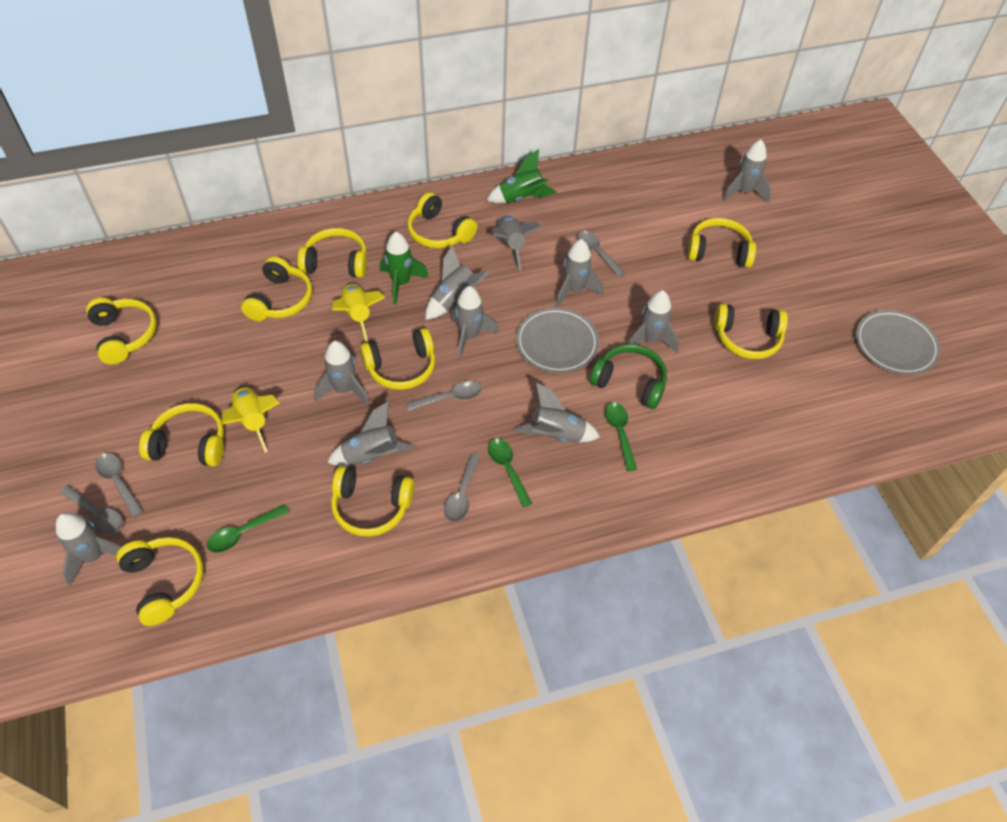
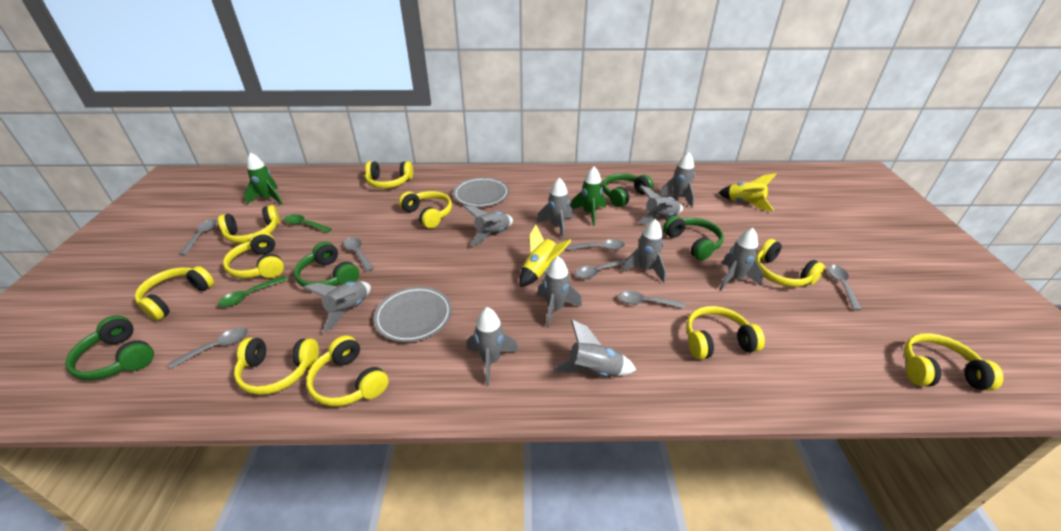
green headphones: 1 -> 4
green spoon: 3 -> 2
grey spoon: 5 -> 7

